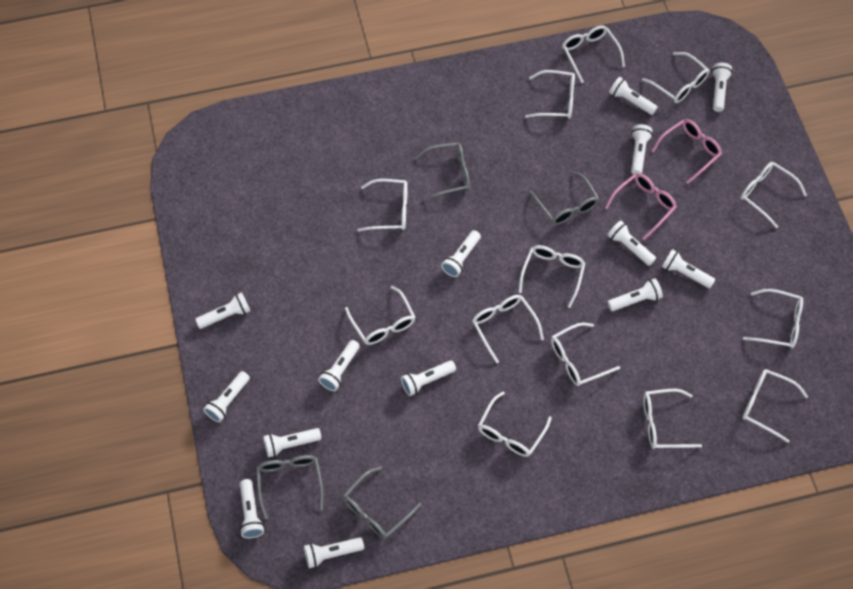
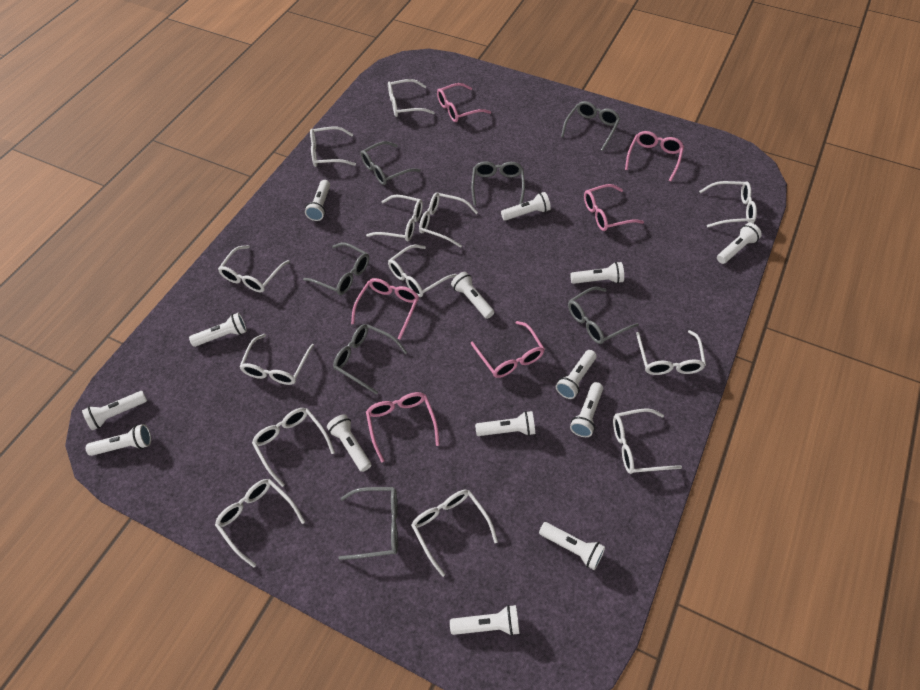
grey glasses: 4 -> 7
pink glasses: 2 -> 6

